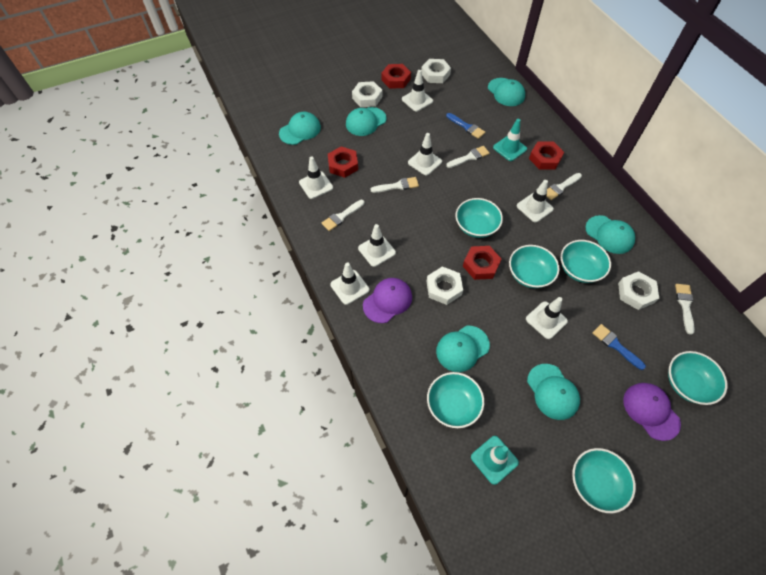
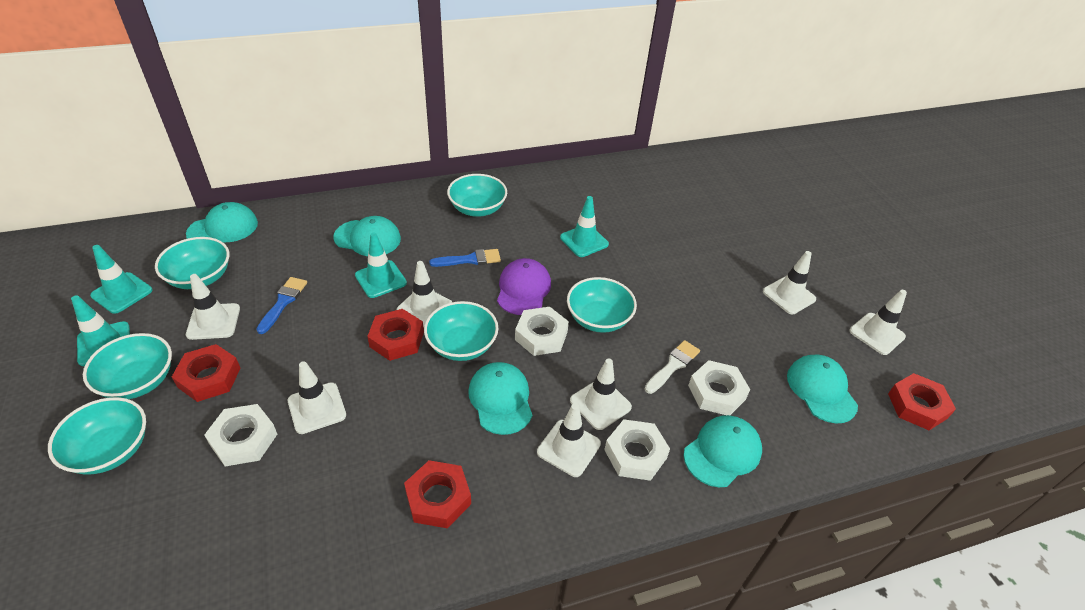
purple cap: 2 -> 1
turquoise cap: 6 -> 5
turquoise traffic cone: 2 -> 4
white brush: 5 -> 1

